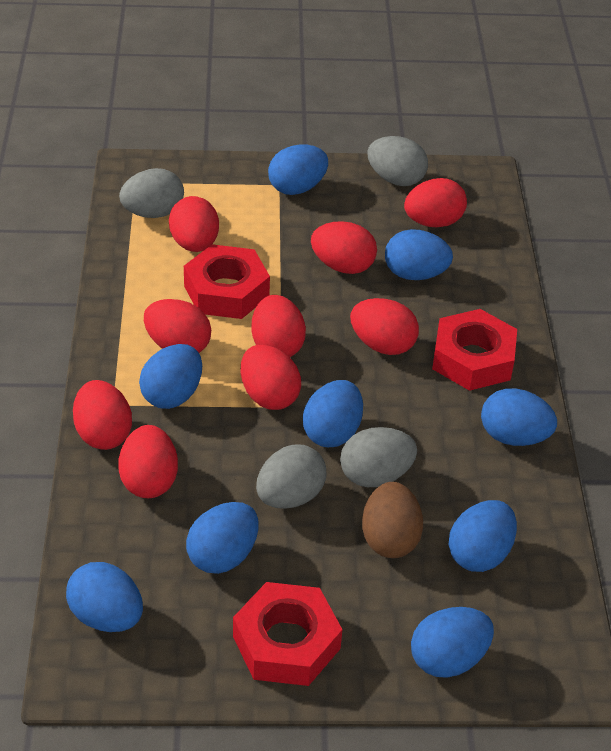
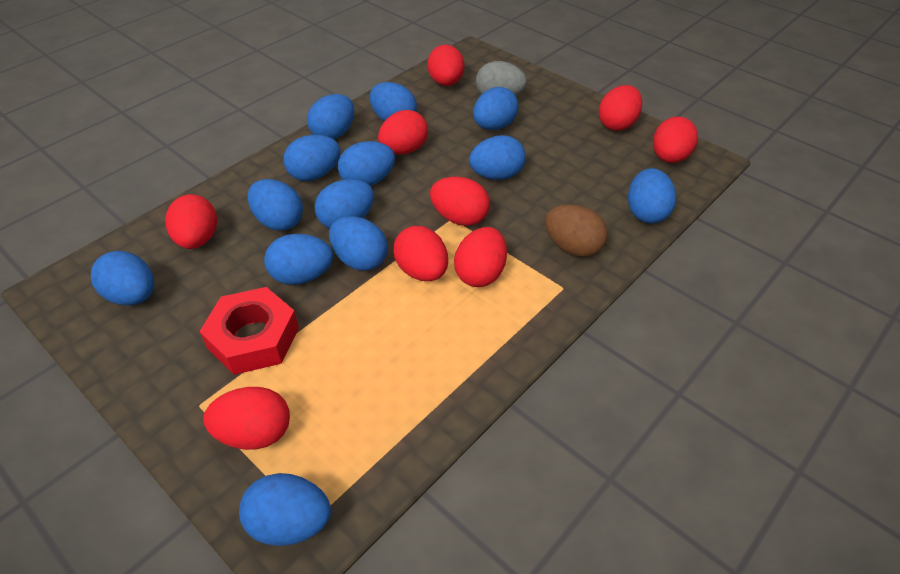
blue egg: 9 -> 13
grey egg: 4 -> 1
red nut: 3 -> 1

